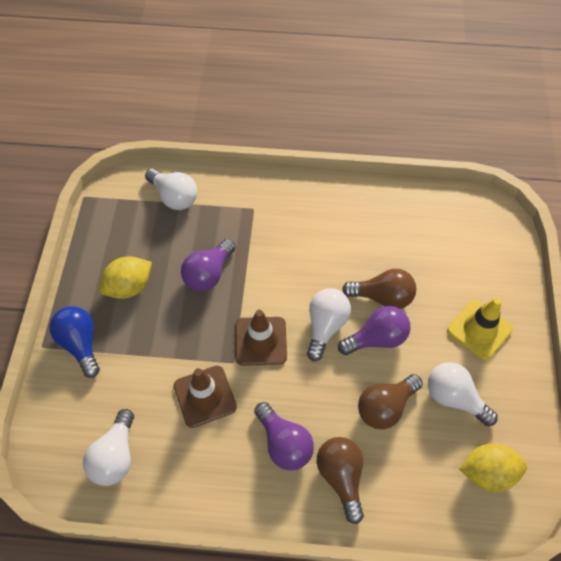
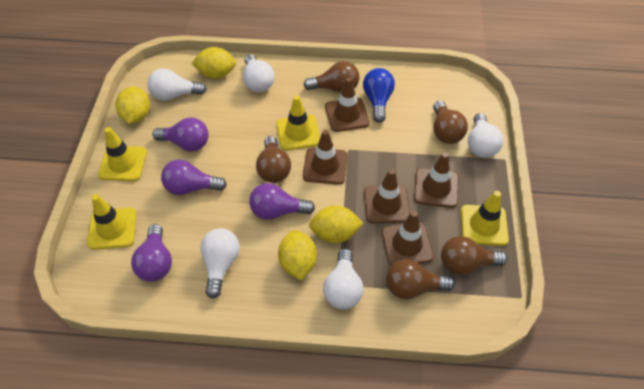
brown light bulb: 3 -> 5
brown traffic cone: 2 -> 5
purple light bulb: 3 -> 4
white light bulb: 4 -> 5
yellow lemon: 2 -> 4
yellow traffic cone: 1 -> 4

